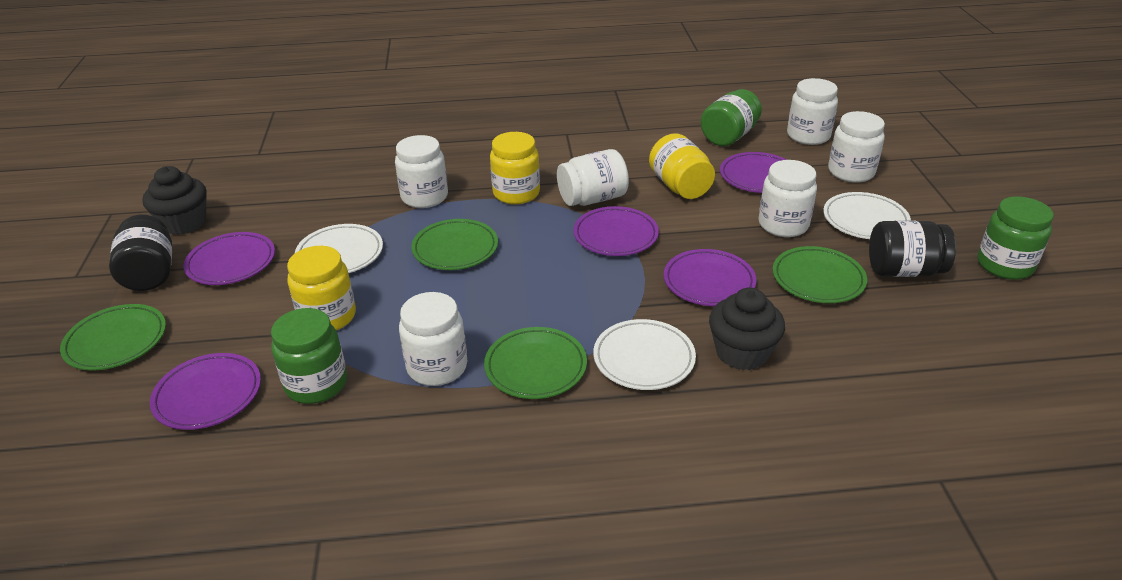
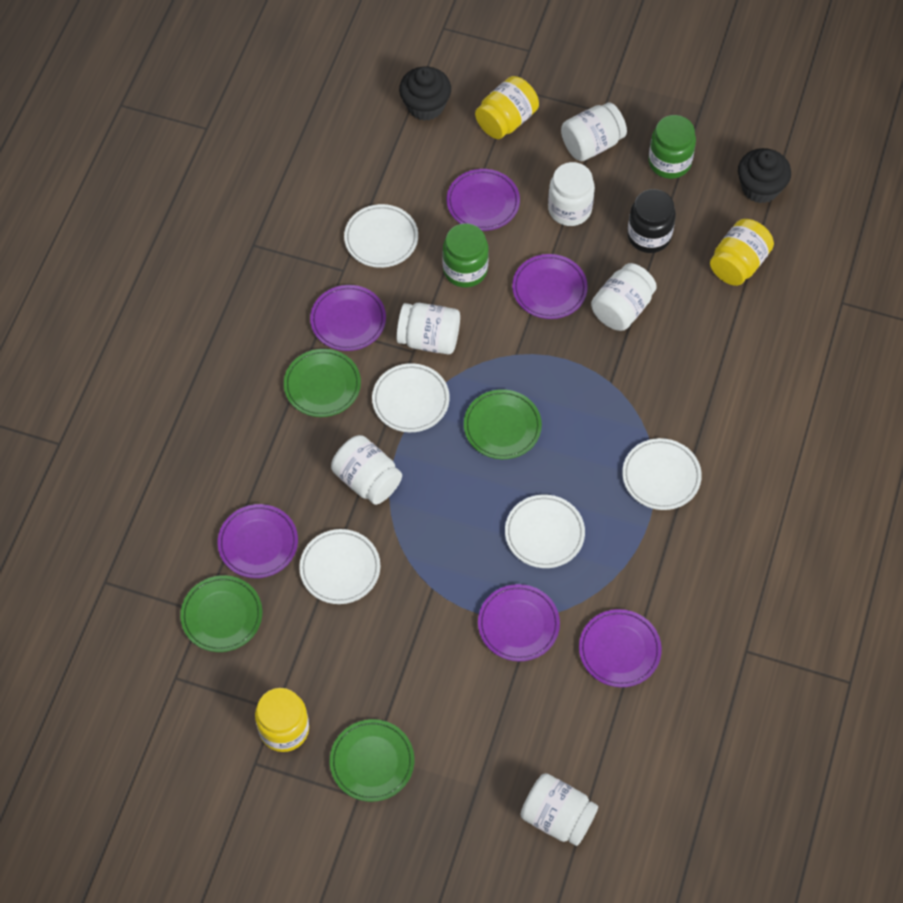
black jar: 2 -> 1
green jar: 3 -> 2
purple plate: 5 -> 6
white plate: 3 -> 5

